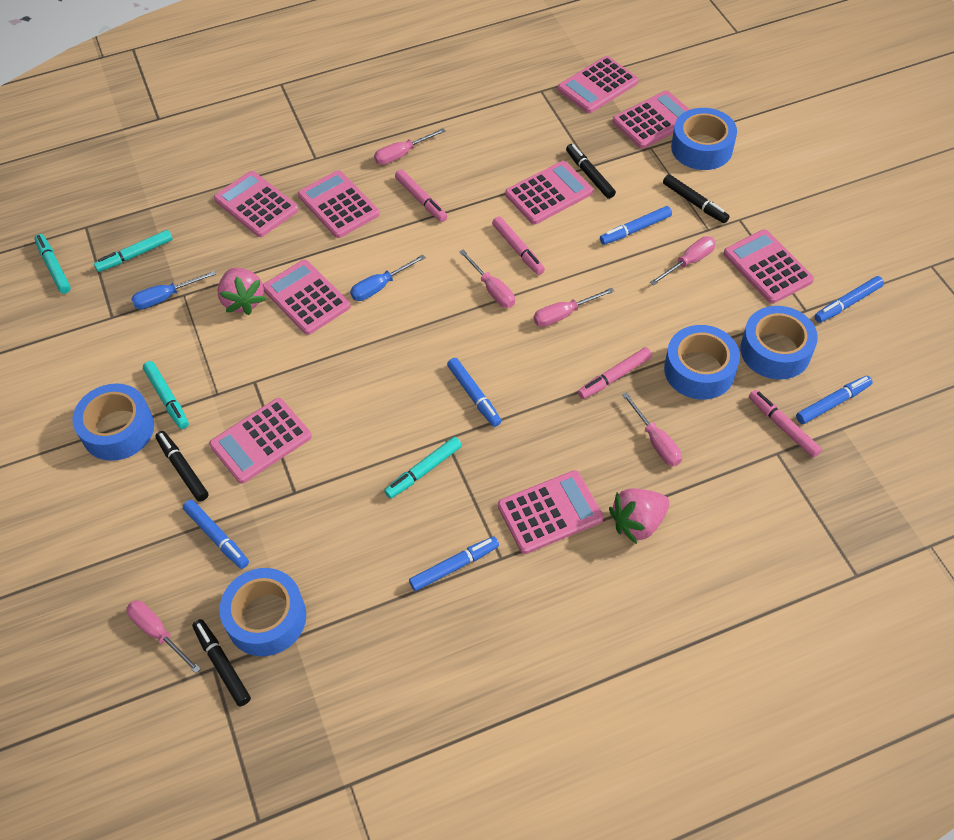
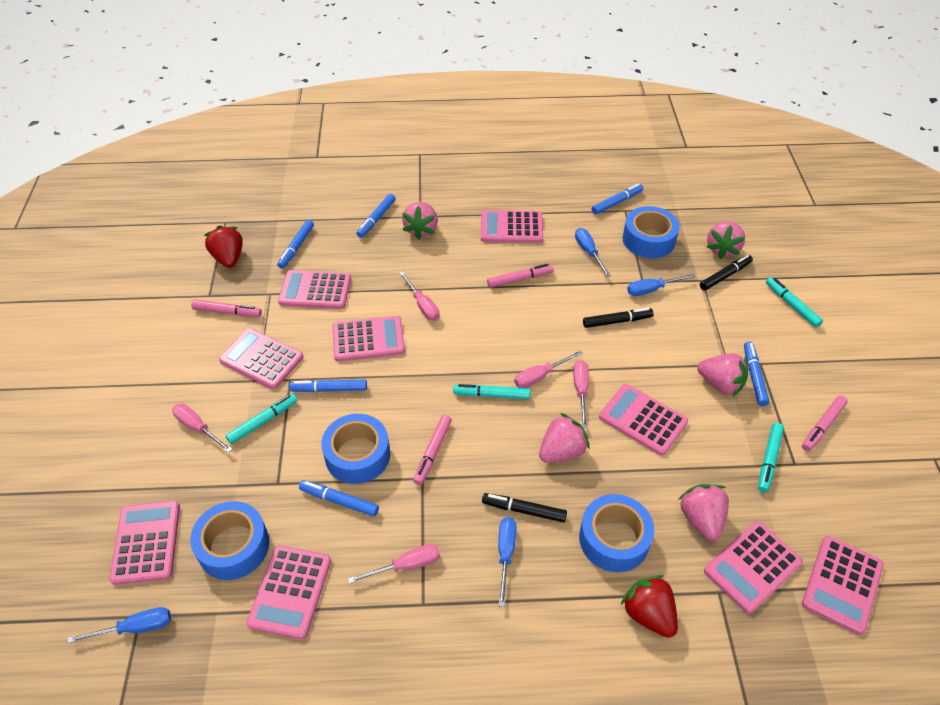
black marker: 4 -> 3
blue screwdriver: 2 -> 4
blue tape: 5 -> 4
pink screwdriver: 6 -> 5
pink strawberry: 2 -> 5
red strawberry: 0 -> 2

